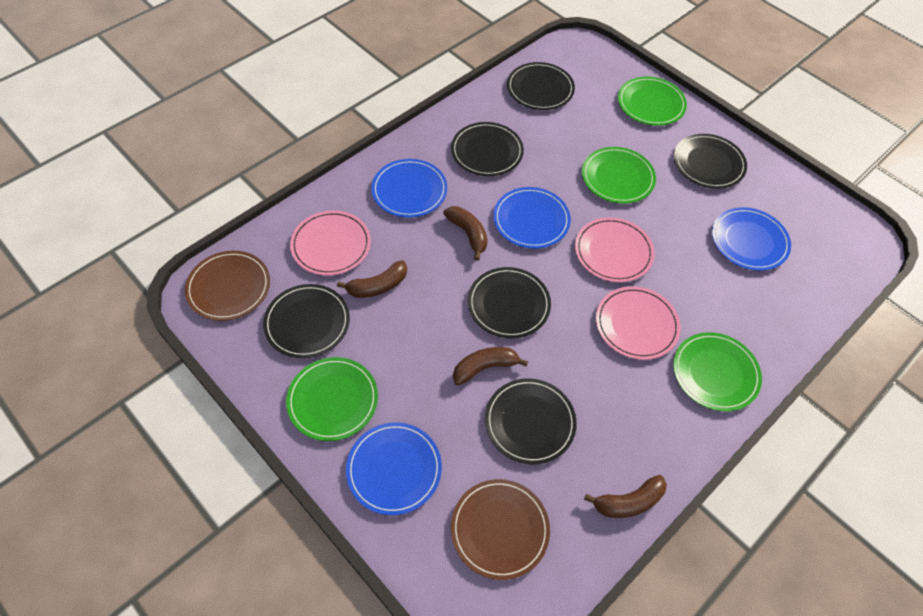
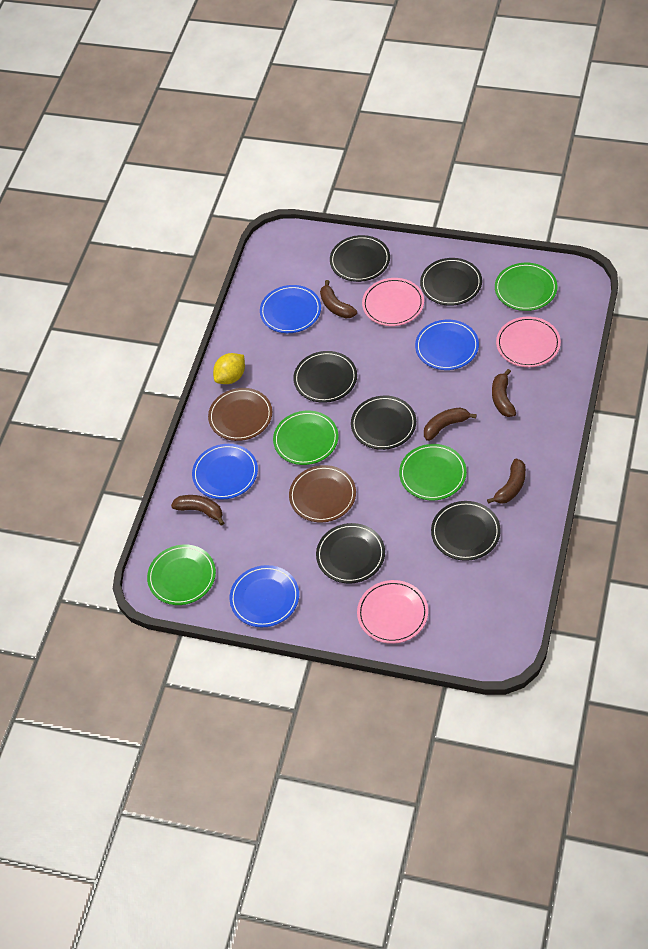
brown banana: 4 -> 5
yellow lemon: 0 -> 1

